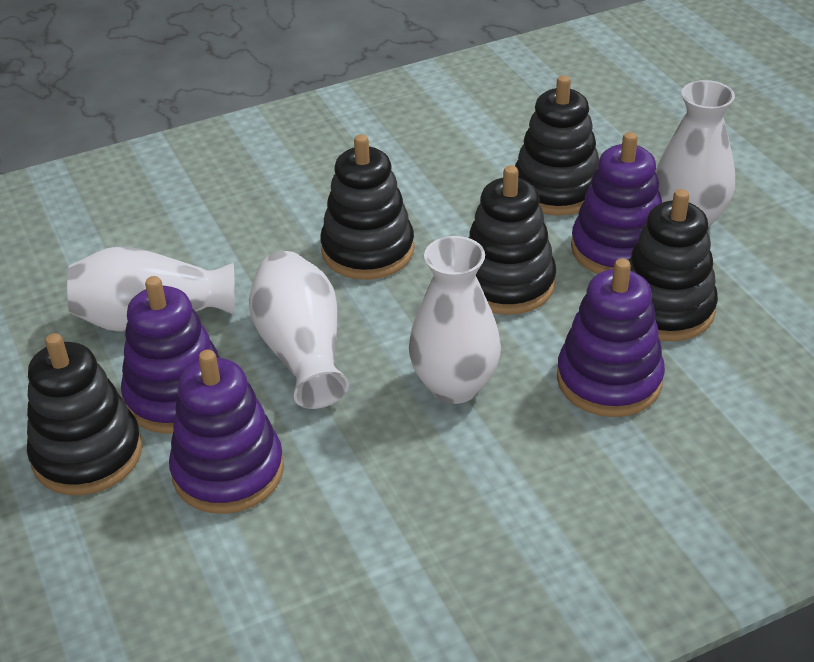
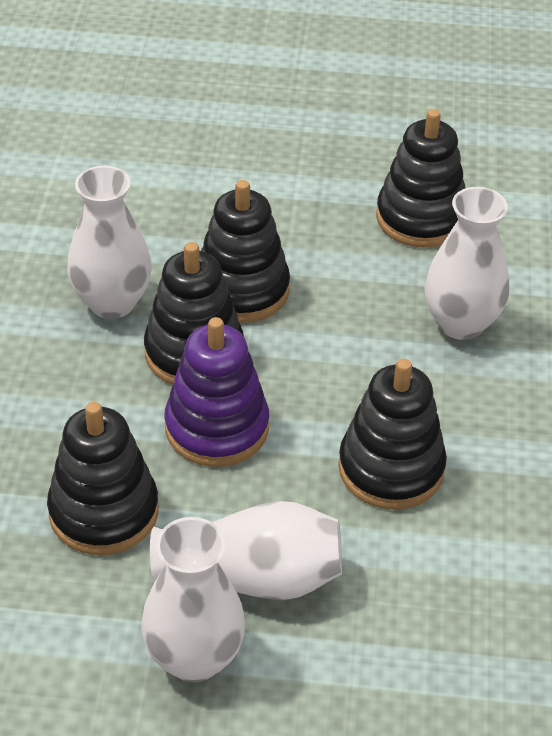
purple stacking toy: 4 -> 1

